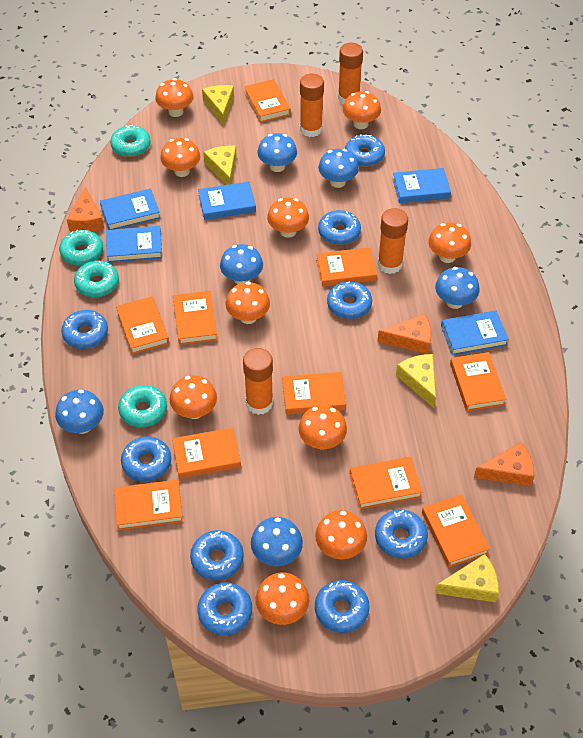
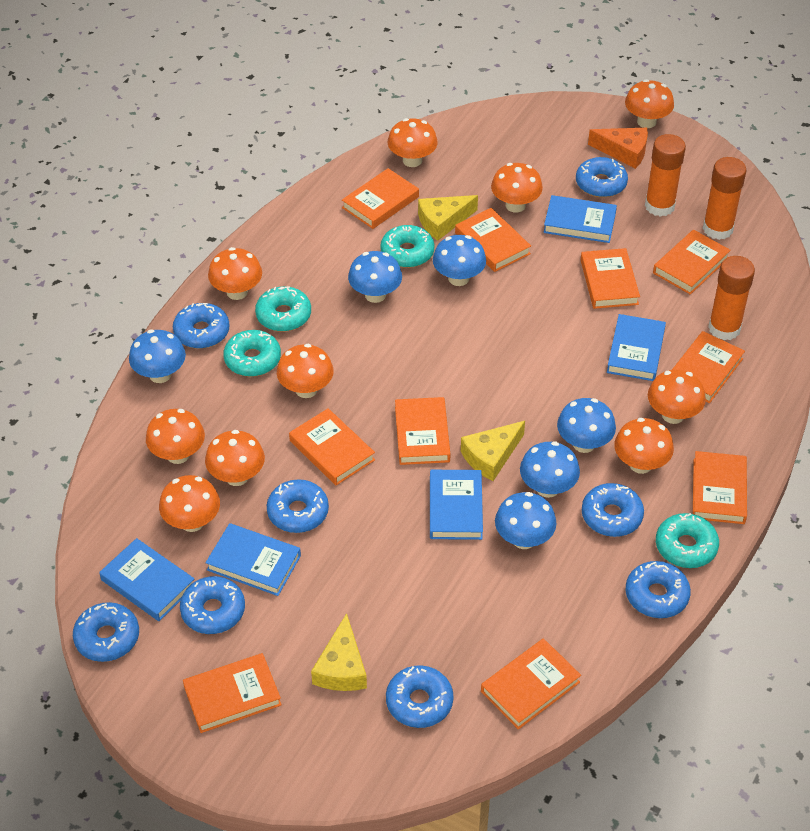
blue donut: 9 -> 8
orange cheese: 3 -> 1
orange glue stick: 4 -> 3
yellow cheese: 4 -> 3

